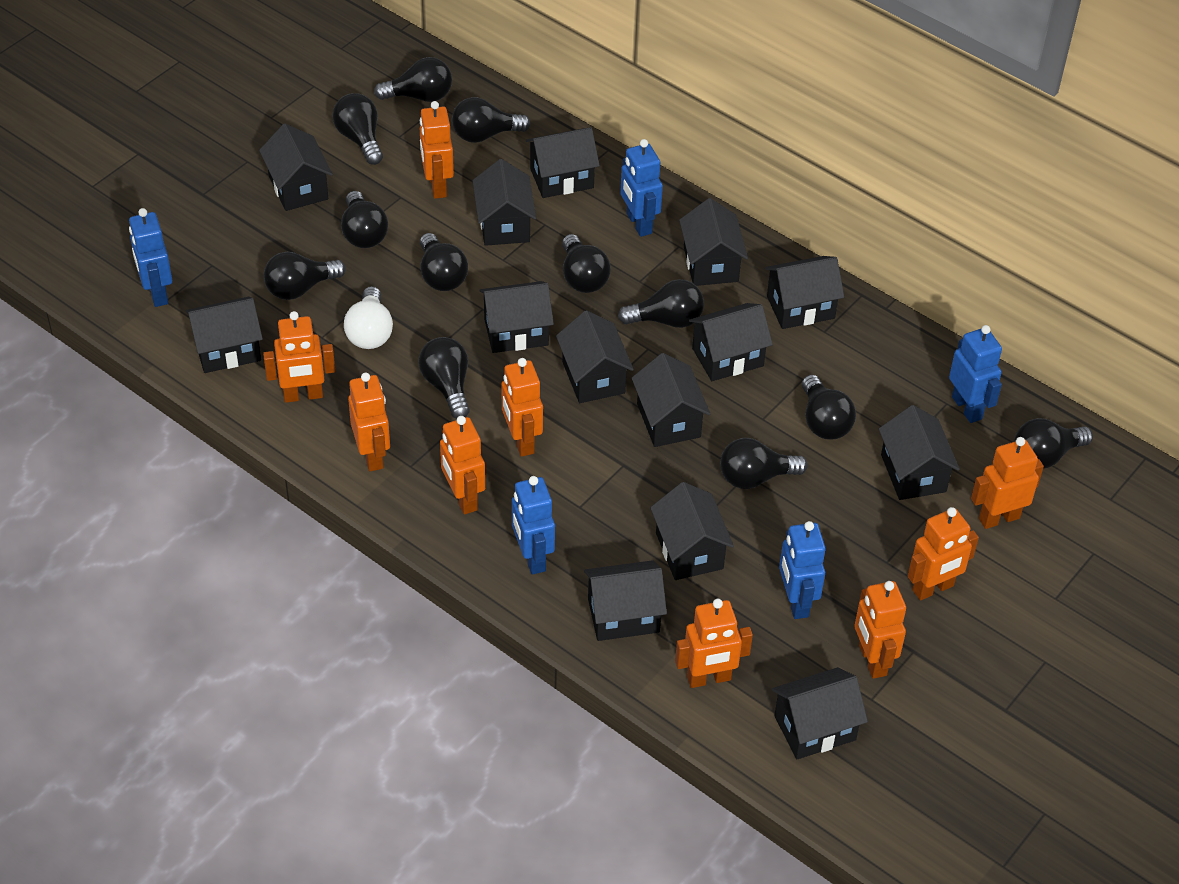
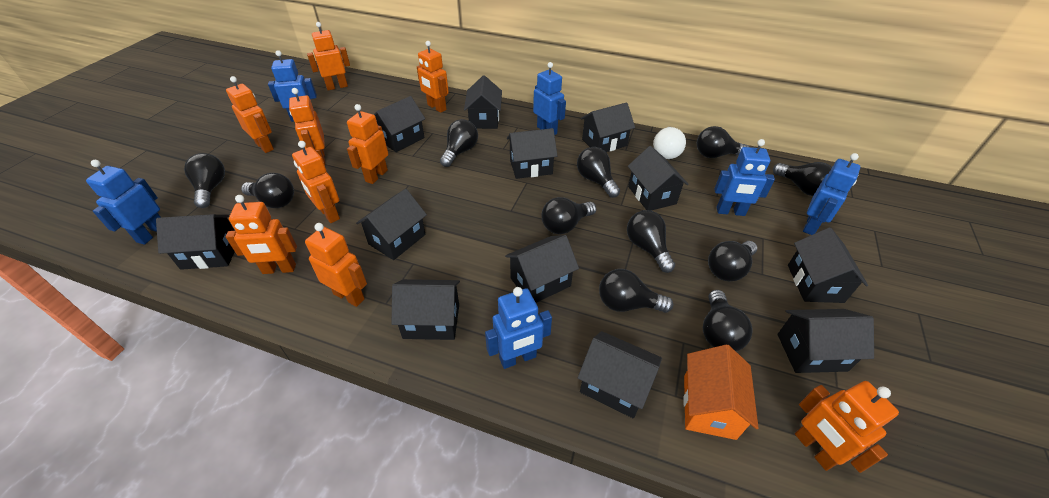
black house: 14 -> 12
black light bulb: 12 -> 11
blue robot: 5 -> 6
orange house: 0 -> 1

